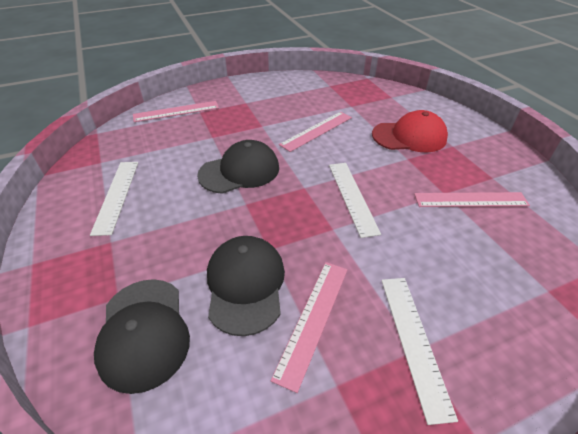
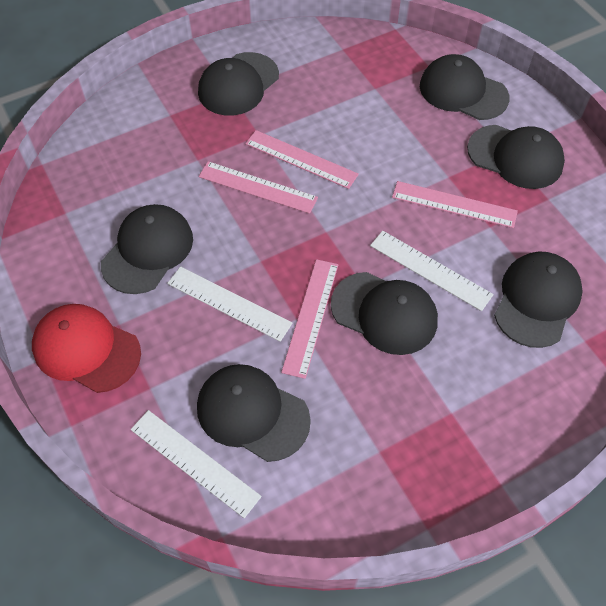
black cap: 3 -> 7

